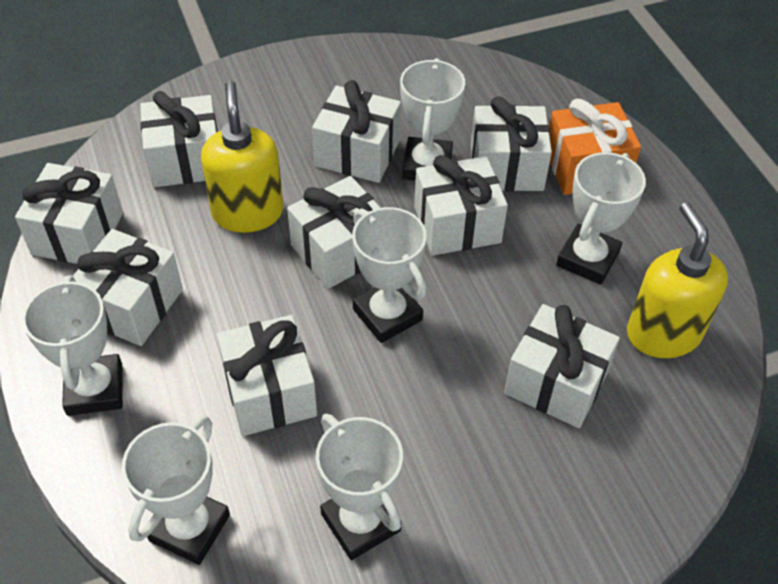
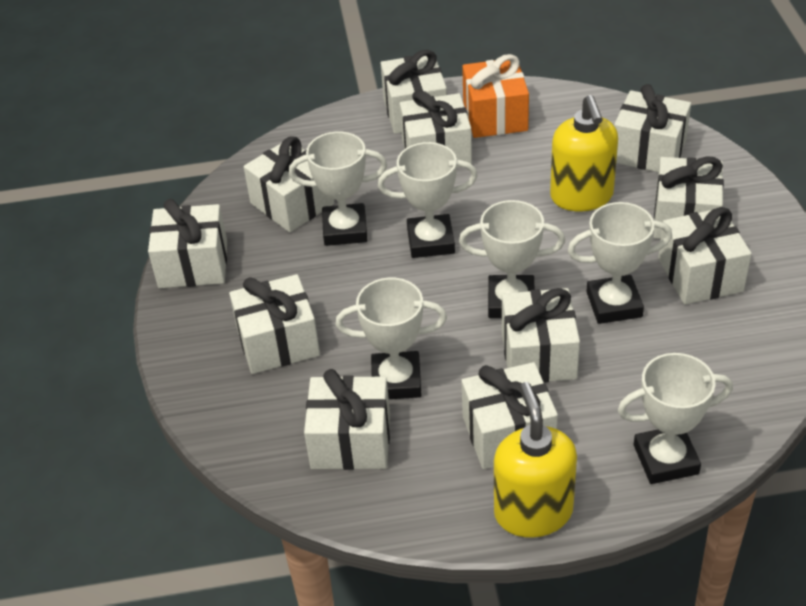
white gift: 9 -> 11

